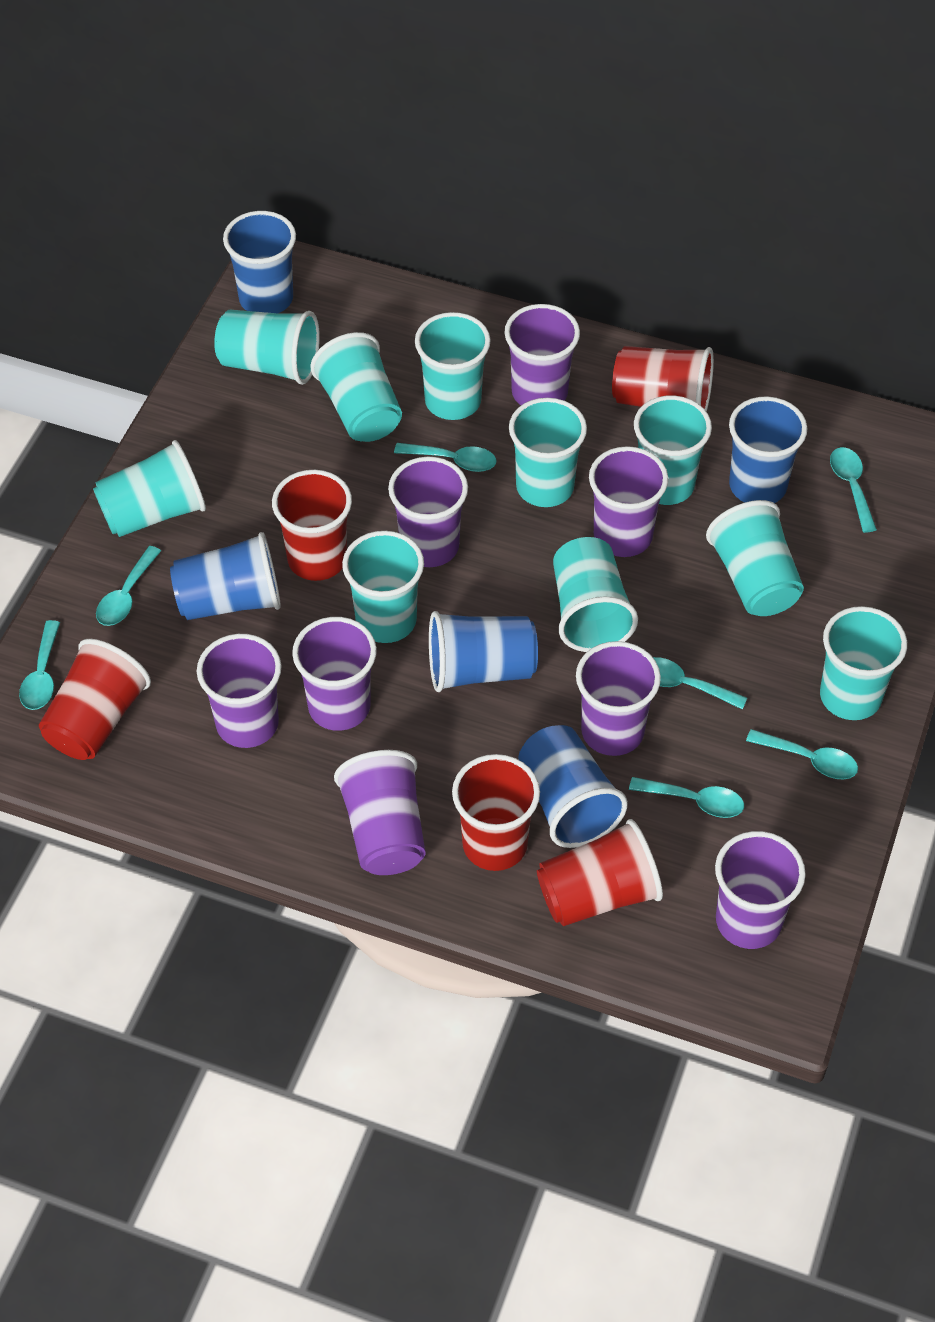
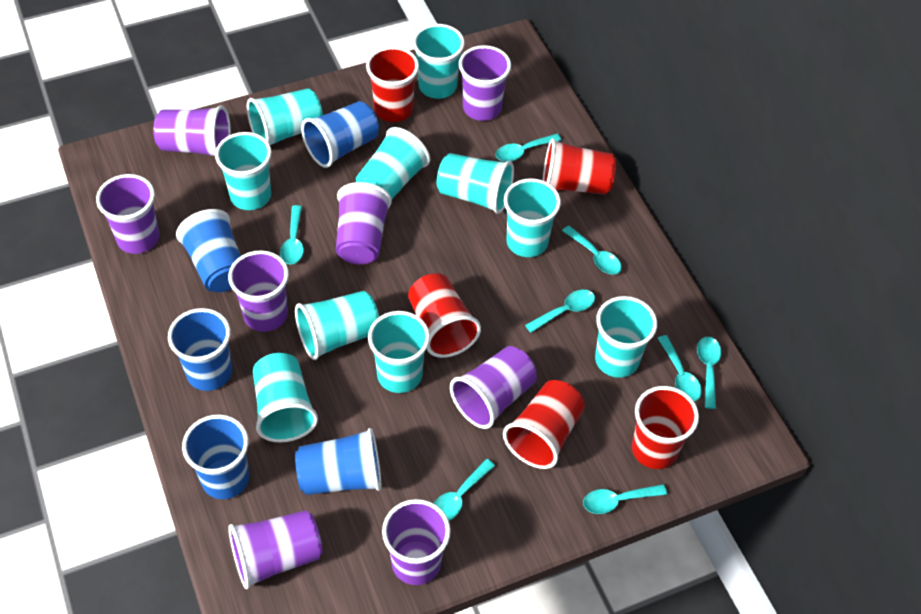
turquoise spoon: 7 -> 8

